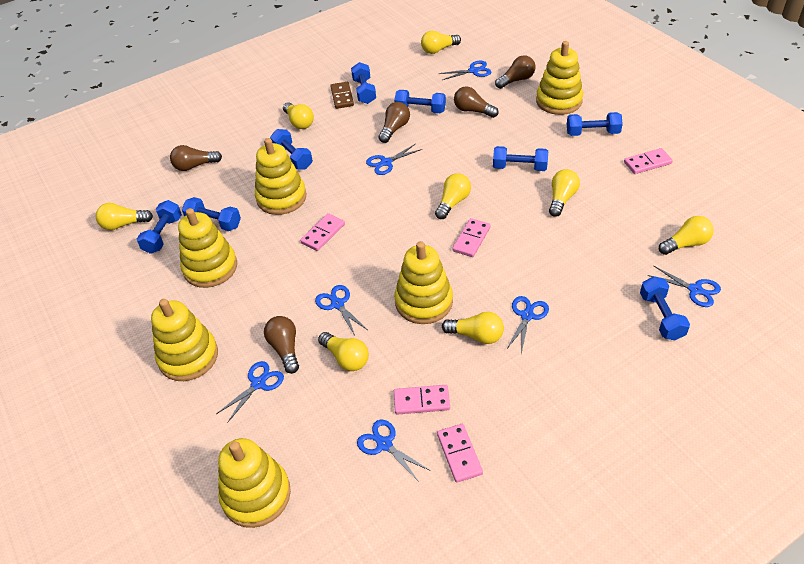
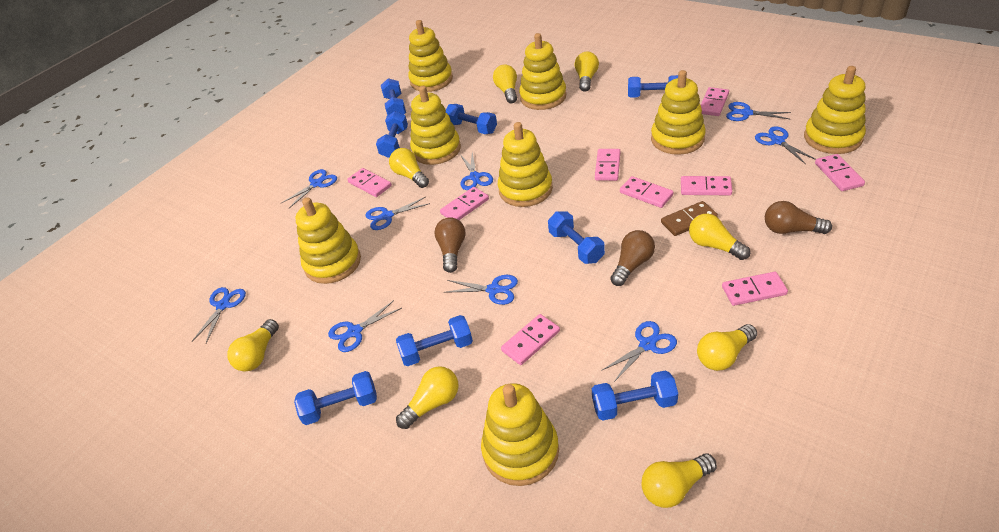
blue scissors: 7 -> 9
brown light bulb: 5 -> 3
pink domino: 5 -> 9
yellow stacking toy: 6 -> 8

